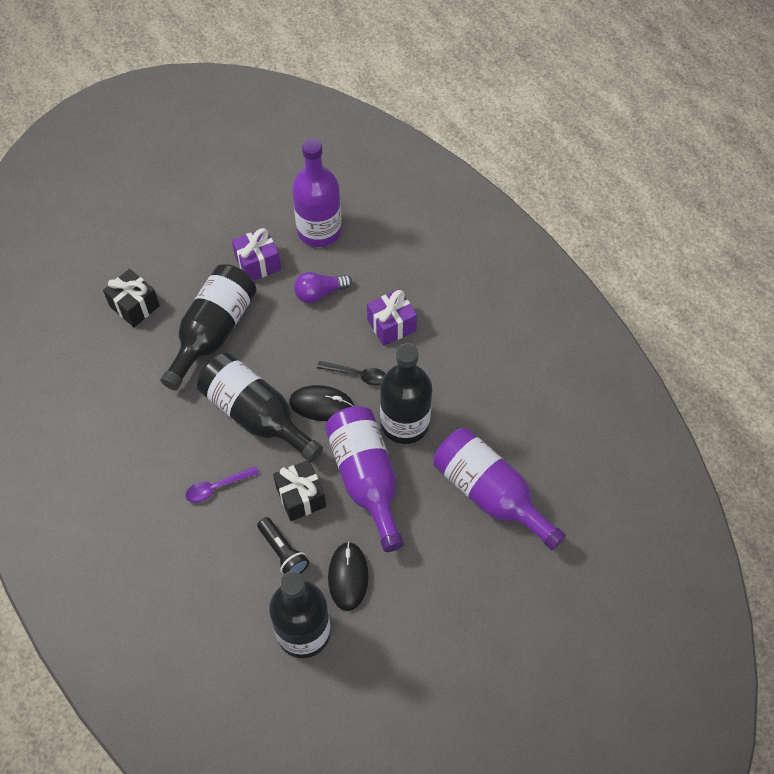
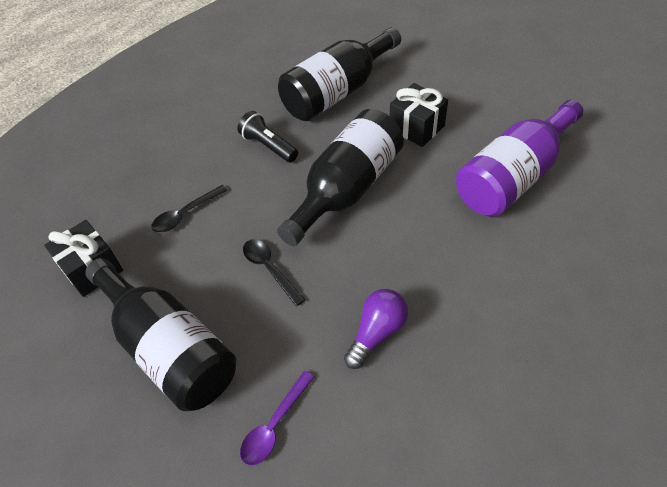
black bottle: 4 -> 3
black mouse: 2 -> 0
black spoon: 1 -> 2
purple bottle: 3 -> 1
purple gift: 2 -> 0

